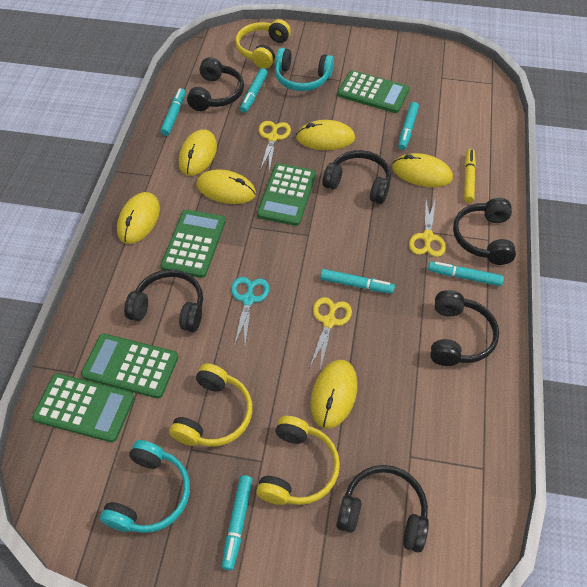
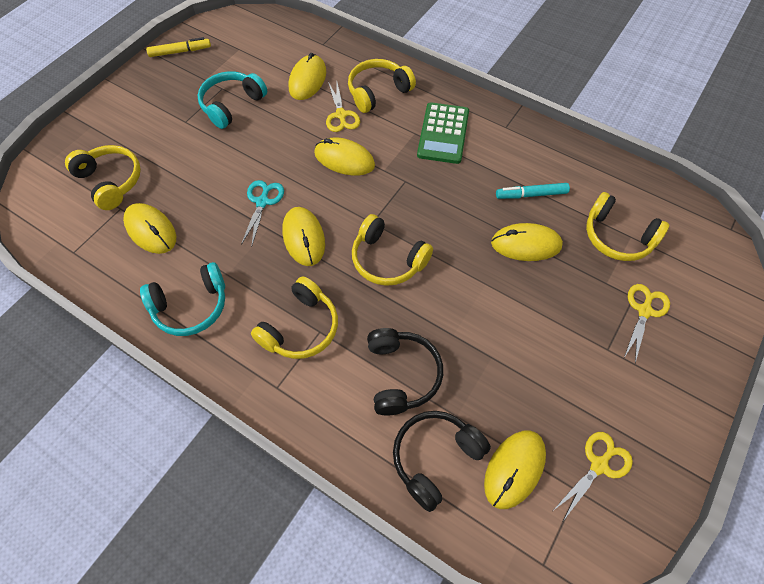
black headphones: 6 -> 2
green calculator: 5 -> 1
turquoise marker: 6 -> 1
yellow headphones: 3 -> 5

